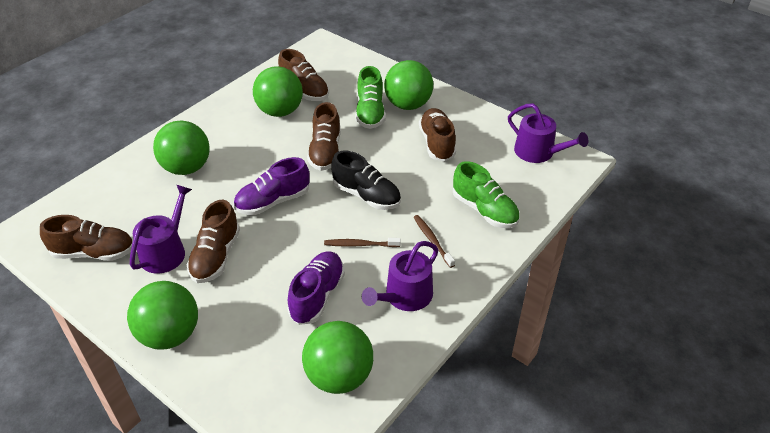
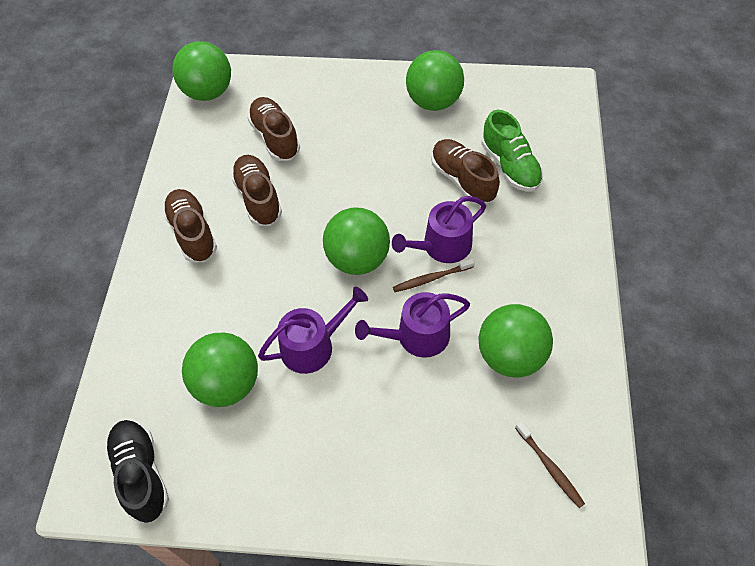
brown shoe: 5 -> 4
green shoe: 2 -> 1
purple shoe: 2 -> 0

